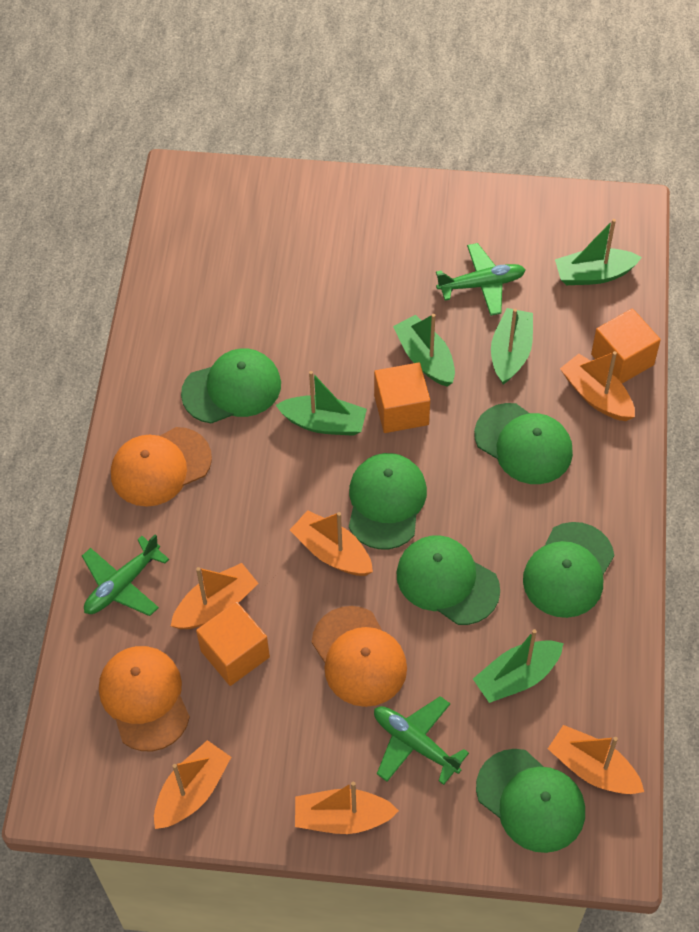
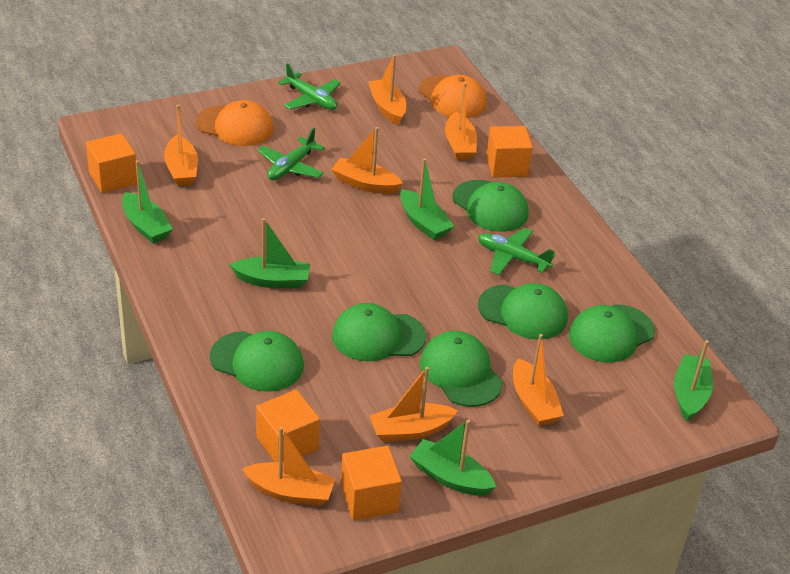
orange boat: 6 -> 7
orange cap: 3 -> 2
orange cube: 3 -> 4

